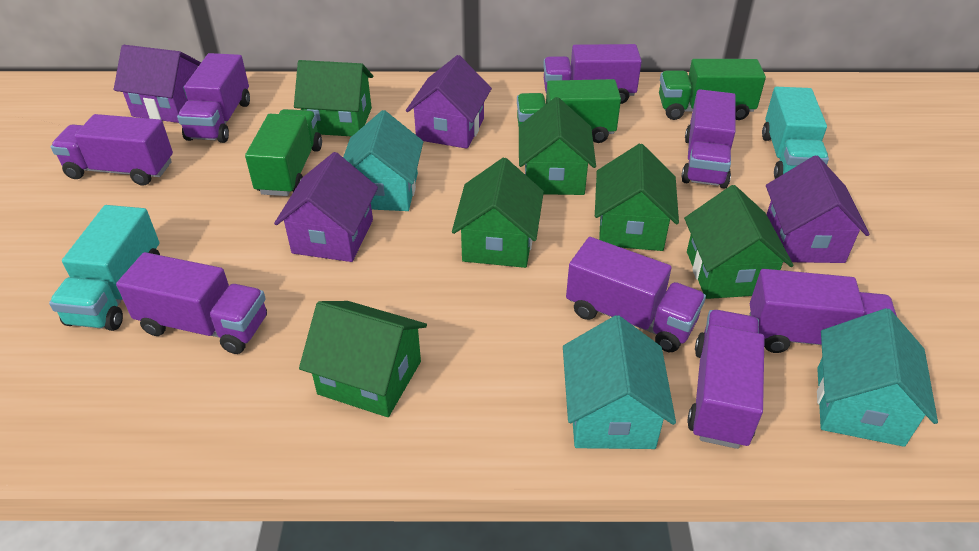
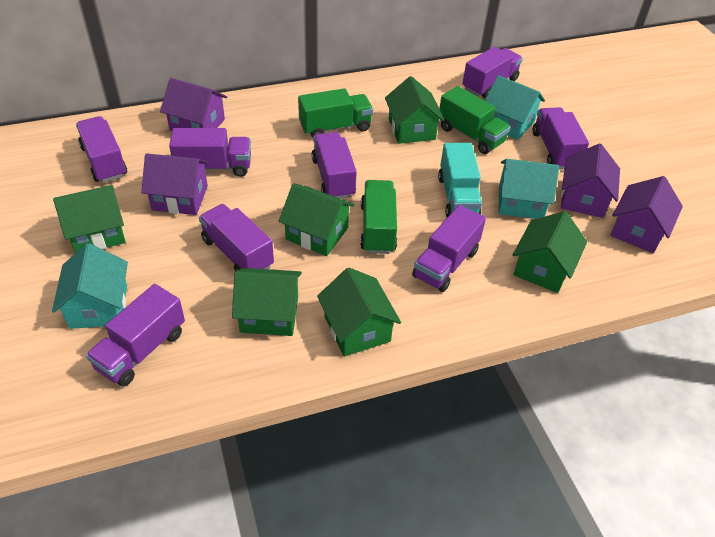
turquoise truck: 2 -> 1

